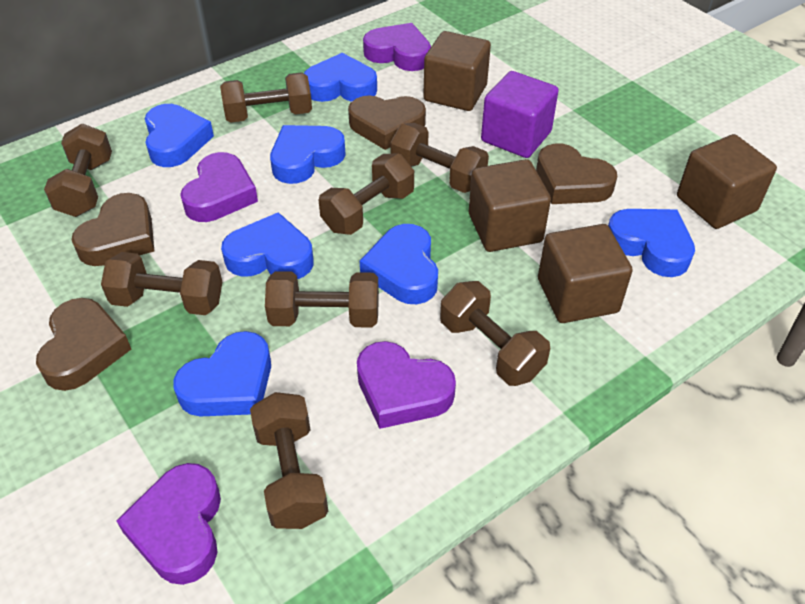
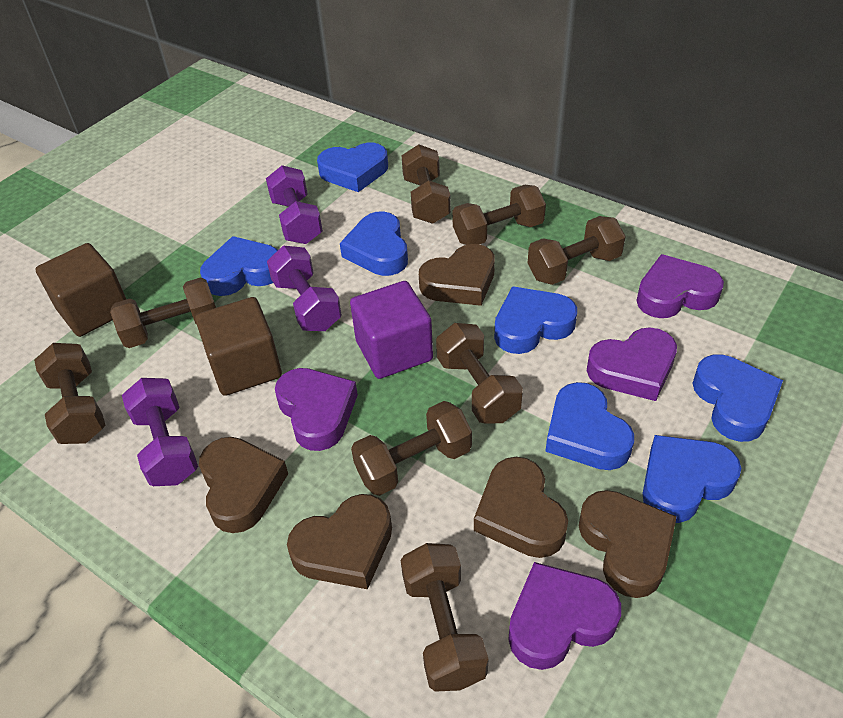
brown cube: 4 -> 2
brown heart: 4 -> 5
purple dumbbell: 0 -> 3

